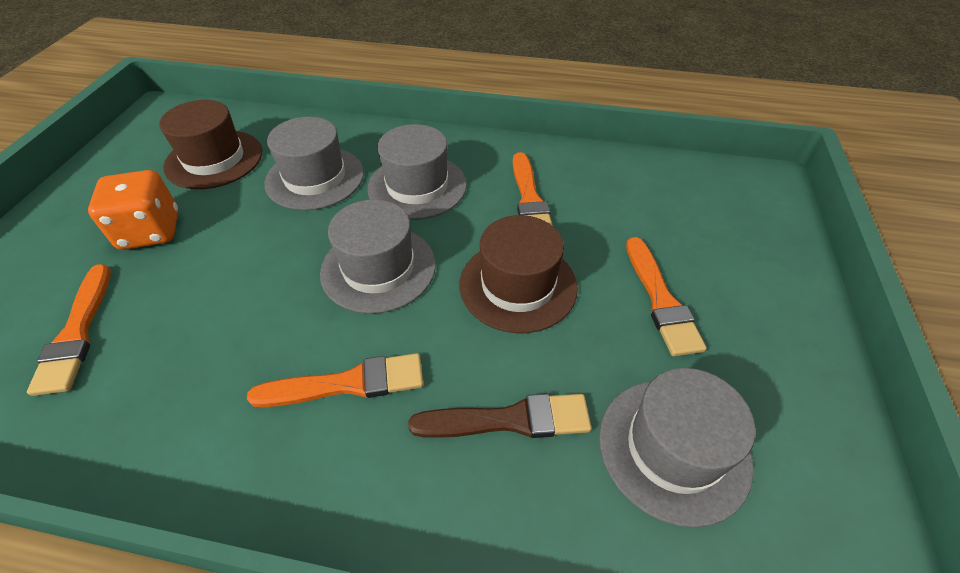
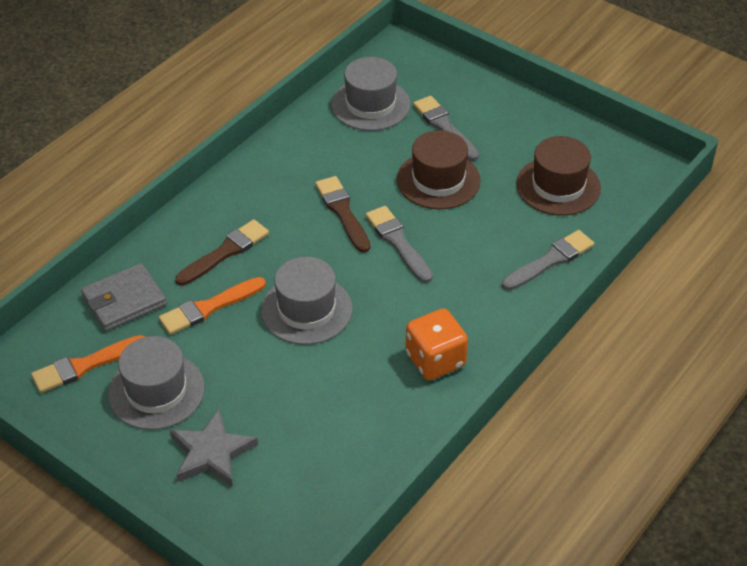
brown brush: 1 -> 2
grey brush: 0 -> 3
grey hat: 4 -> 3
grey star: 0 -> 1
grey wallet: 0 -> 1
orange brush: 4 -> 2

